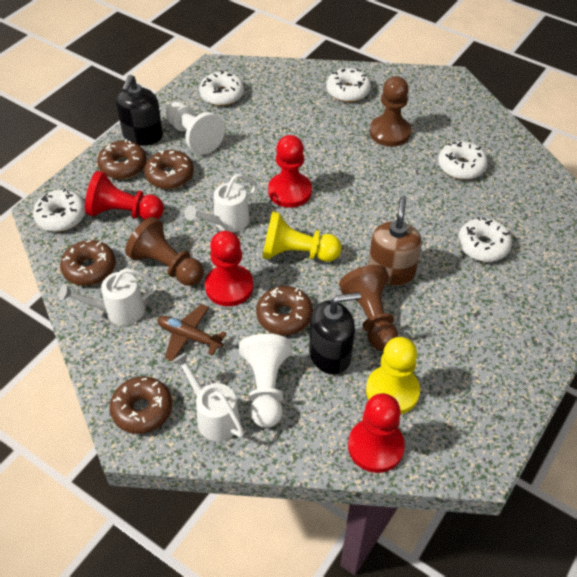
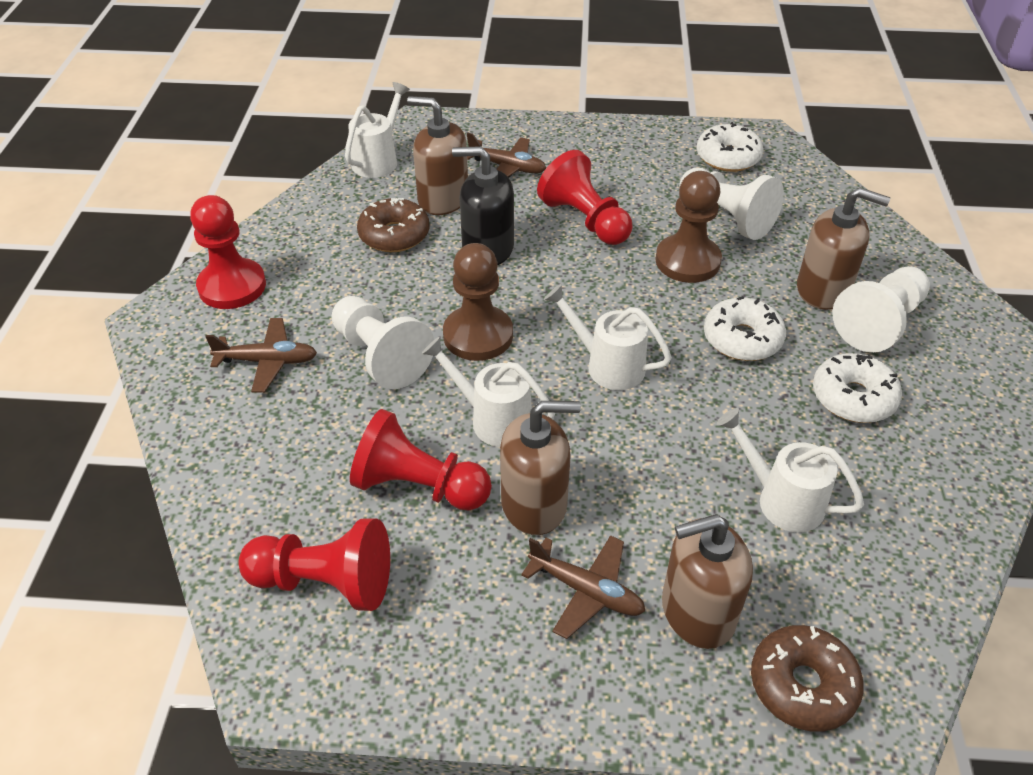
black soap dispenser: 2 -> 1
brown donut: 5 -> 2
brown pawn: 3 -> 2
brown plane: 1 -> 3
brown soap dispenser: 1 -> 4
white donut: 5 -> 3
white pawn: 2 -> 3
white watering can: 3 -> 4
yellow pawn: 2 -> 0

